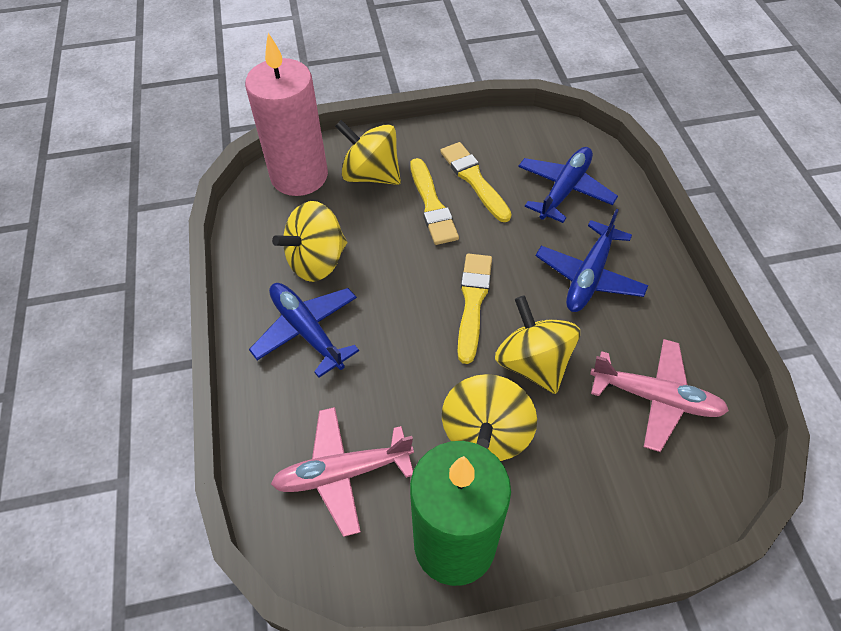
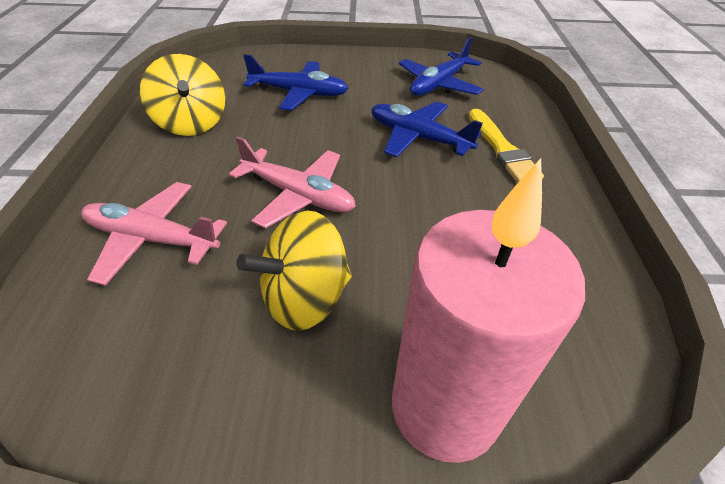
green candle: 1 -> 0
yellow brush: 3 -> 1
yellow spinning top: 4 -> 2

